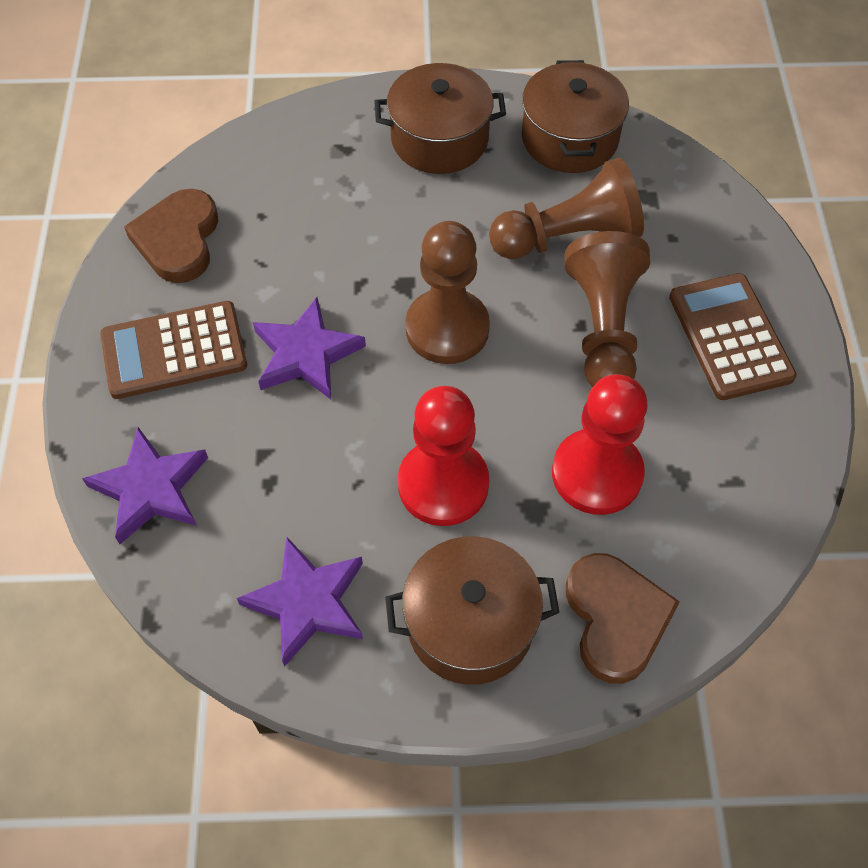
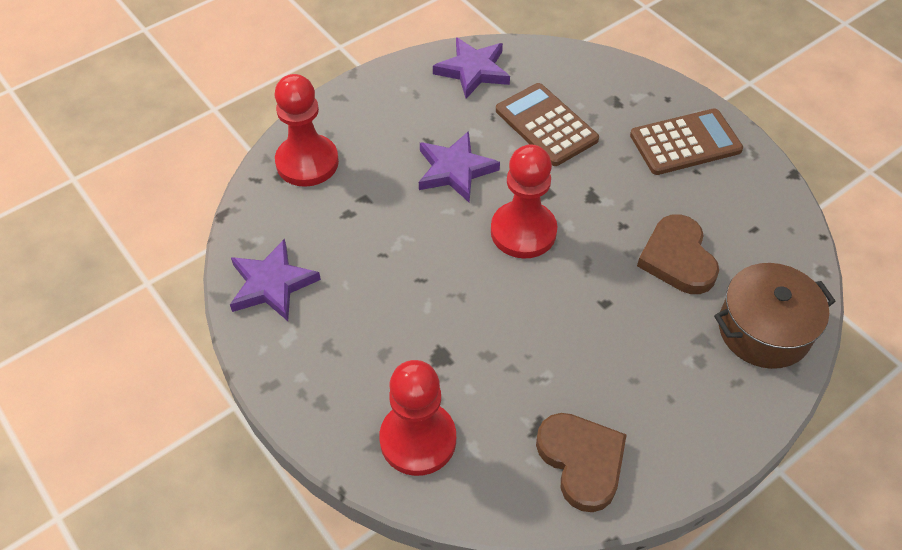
brown pawn: 3 -> 0
brown pot: 3 -> 1
red pawn: 2 -> 3

